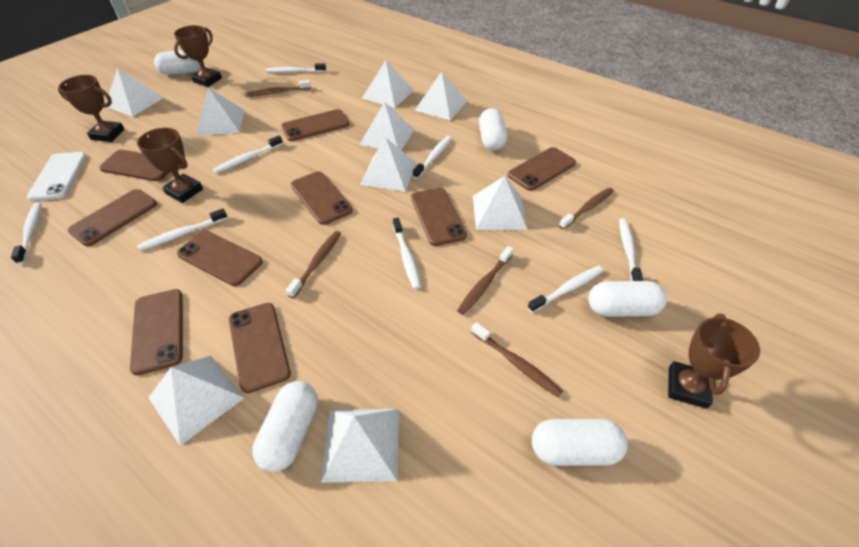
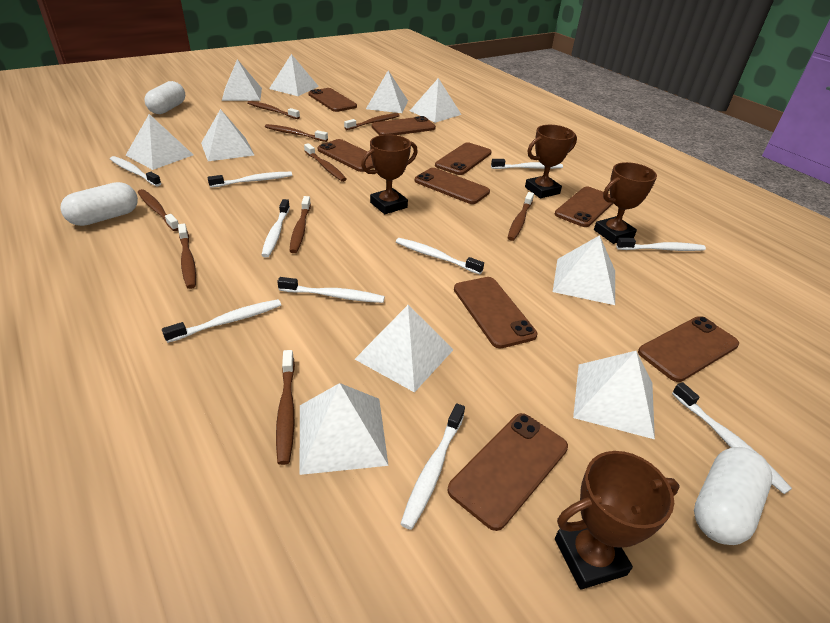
brown toothbrush: 5 -> 9
white capsule: 5 -> 3
white phone: 1 -> 0
white pyramid: 9 -> 10
white toothbrush: 8 -> 10

